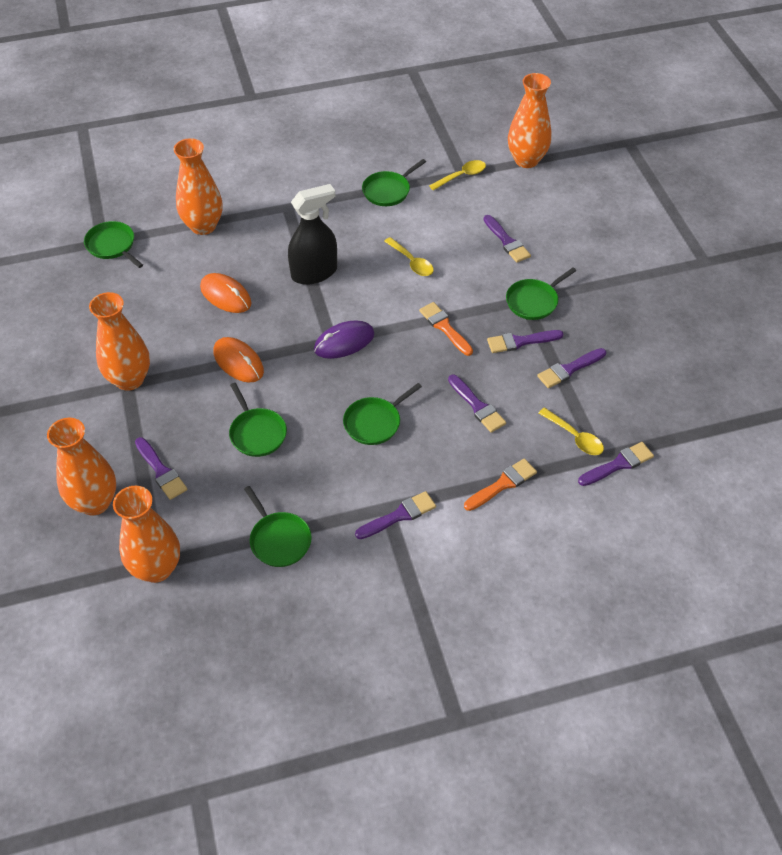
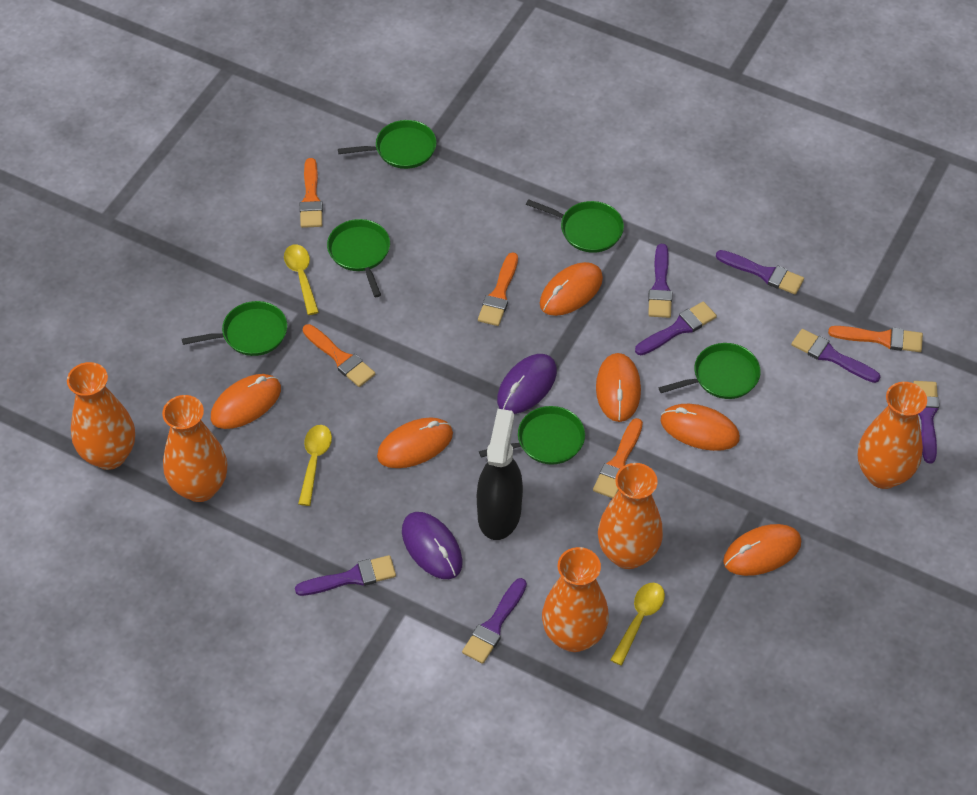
orange brush: 2 -> 5
orange mouse: 2 -> 6
purple mouse: 1 -> 2

